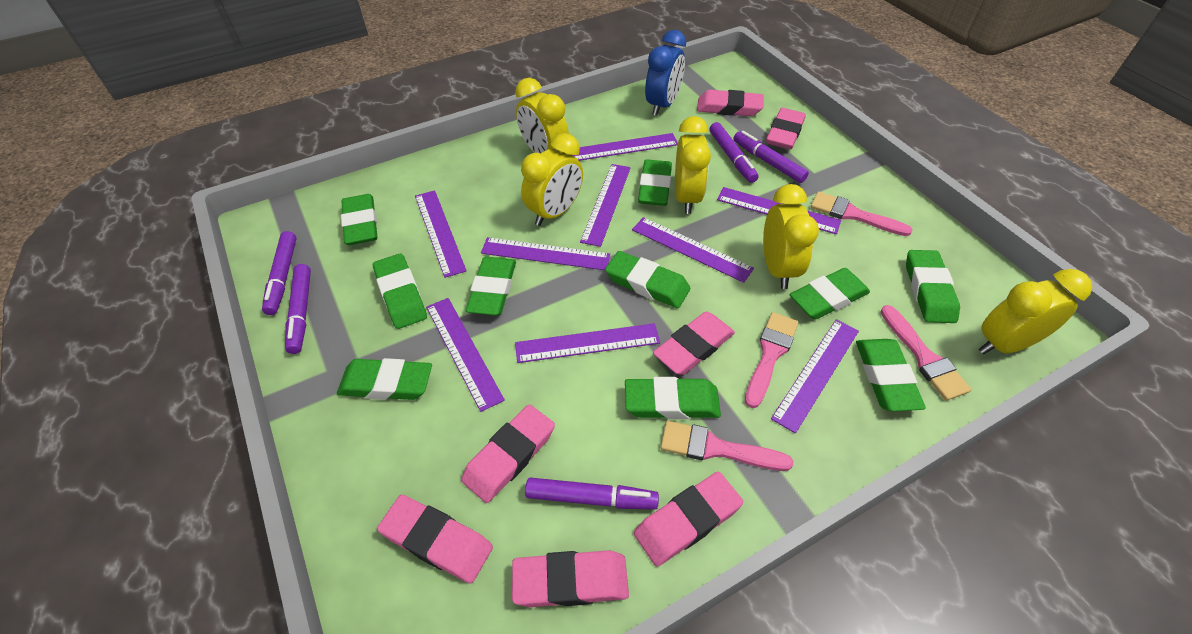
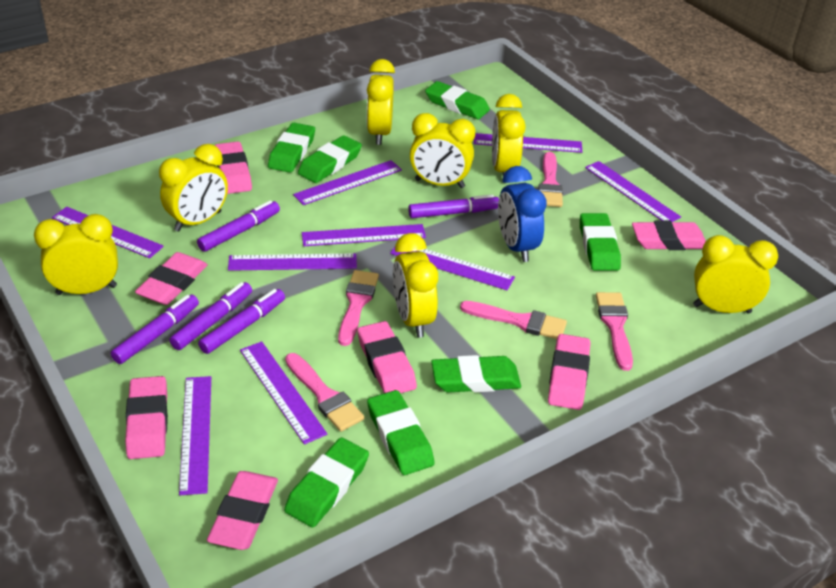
green eraser: 10 -> 7
pink brush: 4 -> 5
yellow clock: 5 -> 7

